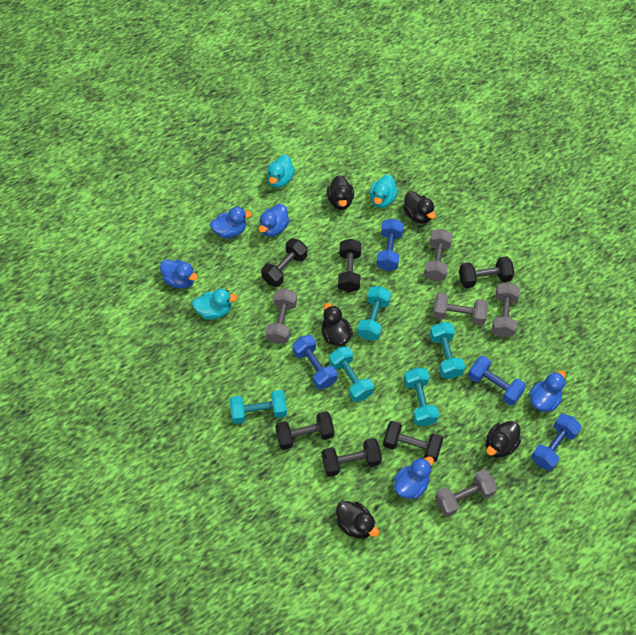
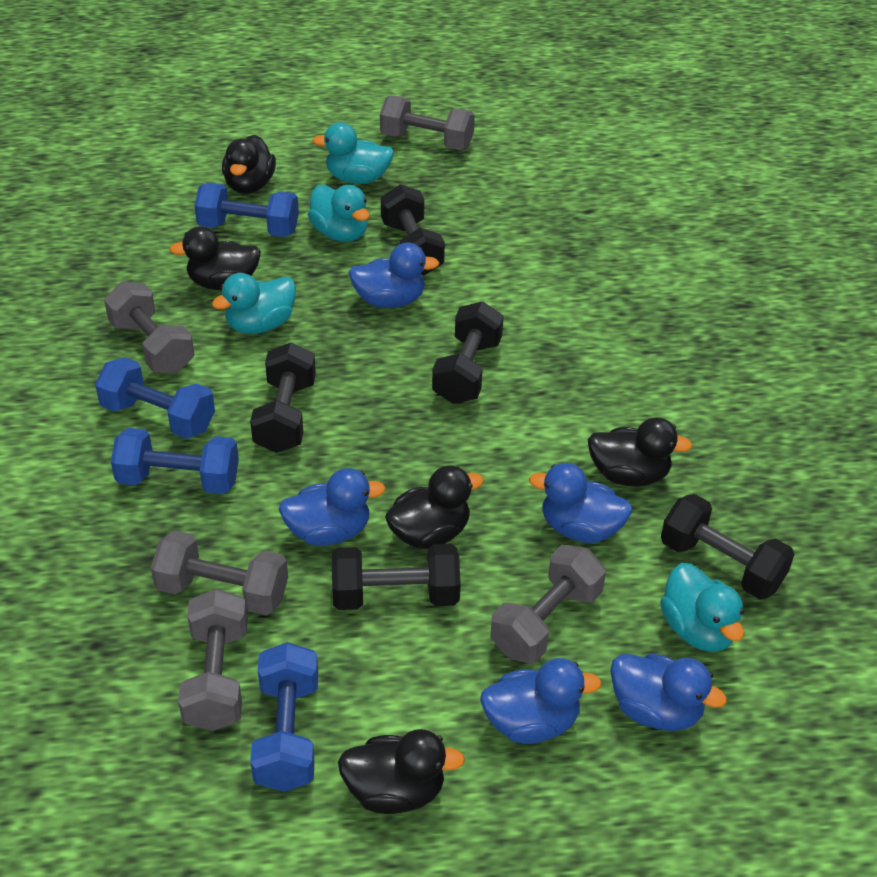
black dumbbell: 6 -> 5
turquoise duck: 3 -> 4
turquoise dumbbell: 5 -> 0

